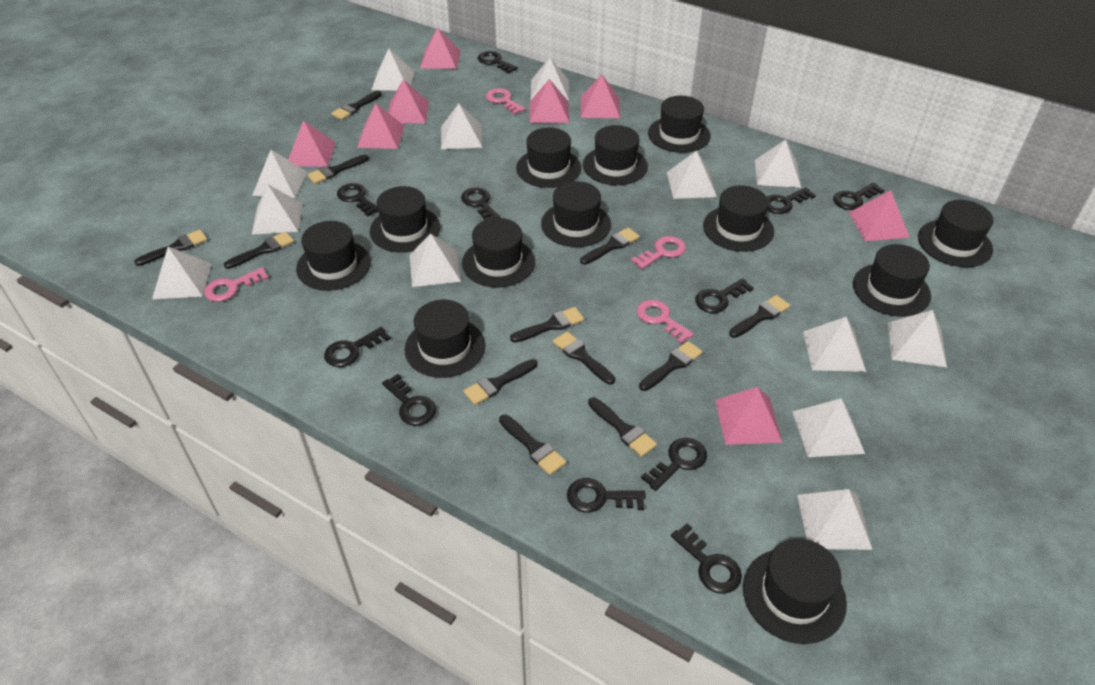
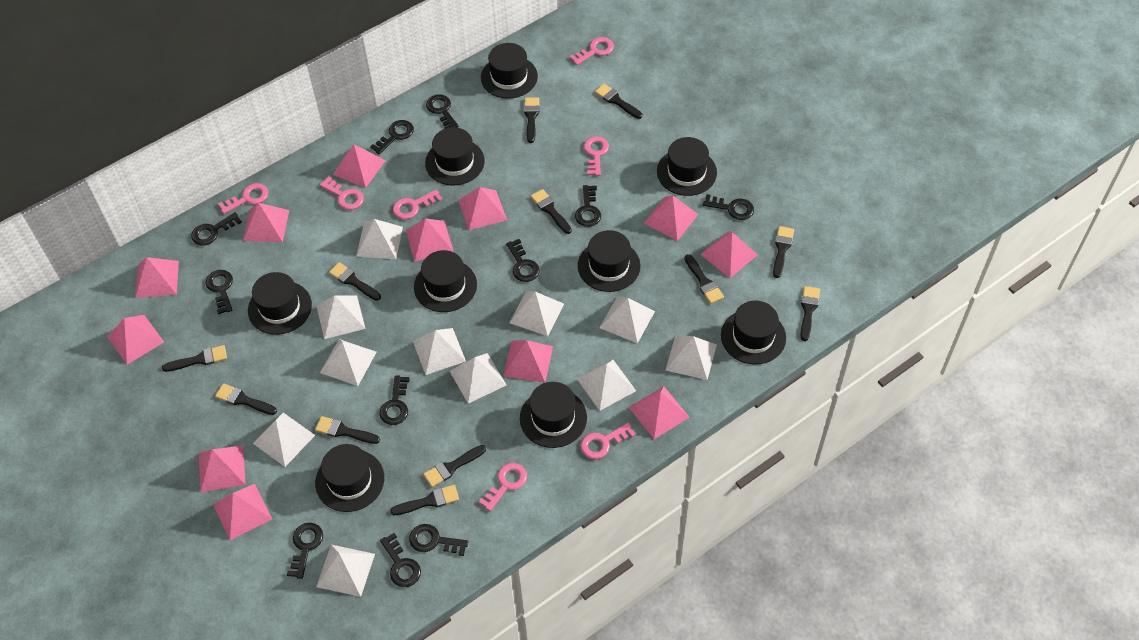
black hat: 12 -> 9
pink key: 4 -> 7
pink pyramid: 8 -> 12
white pyramid: 13 -> 11

